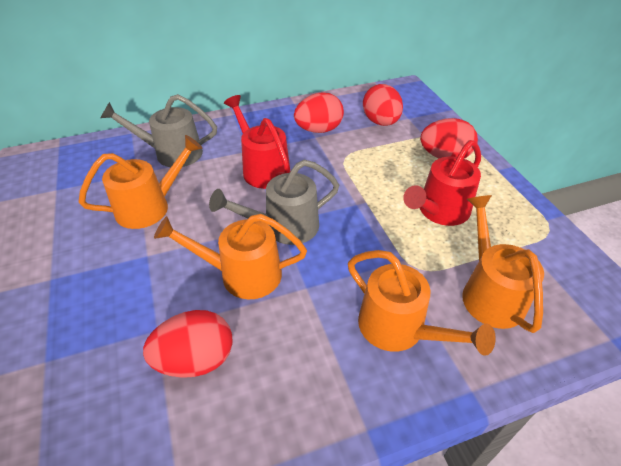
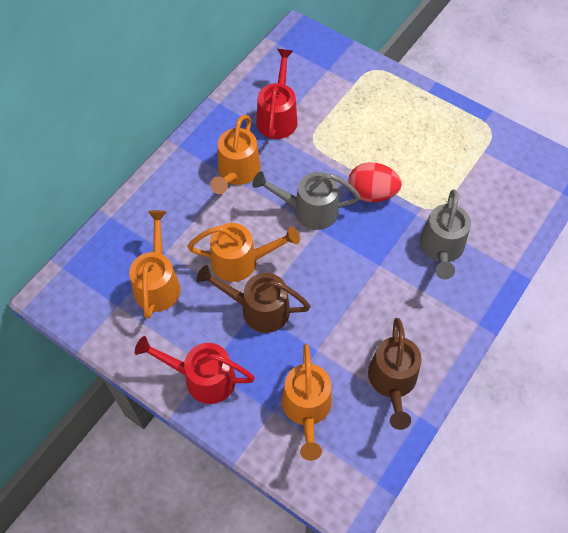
brown watering can: 0 -> 2
red egg: 4 -> 1

